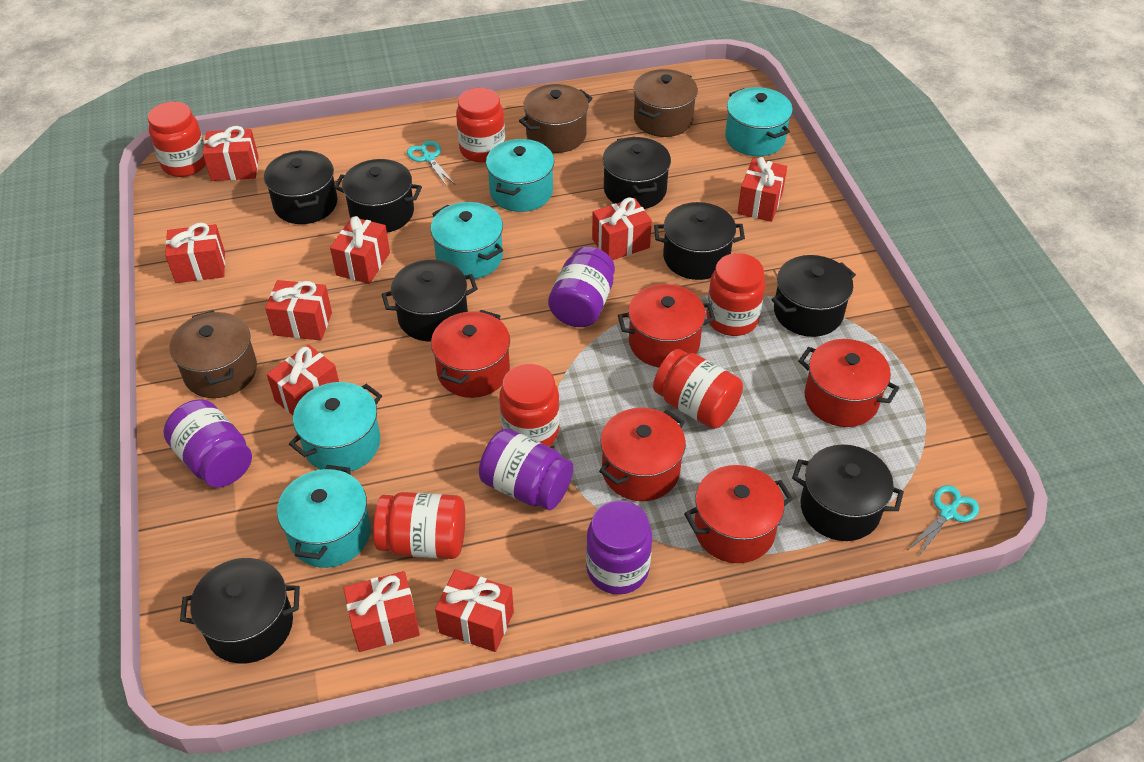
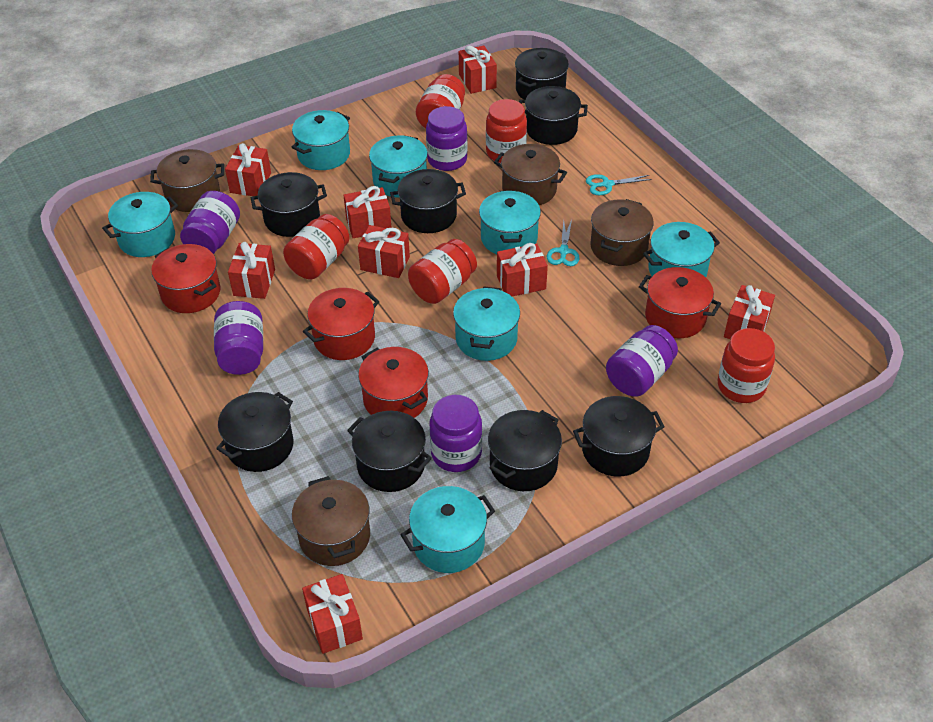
brown pot: 3 -> 4
purple jar: 4 -> 5
red gift: 9 -> 8
red jar: 6 -> 5
red pot: 5 -> 4
turquoise pot: 5 -> 7

